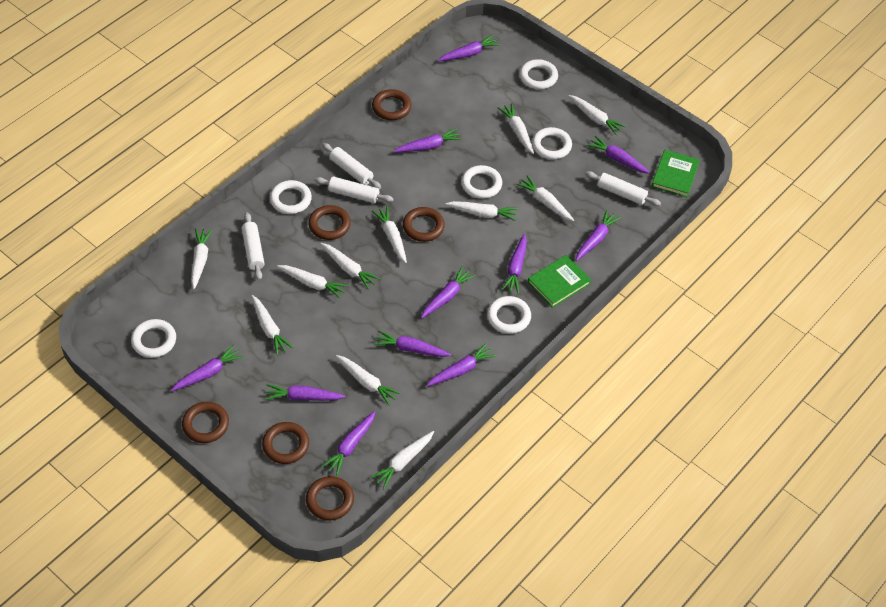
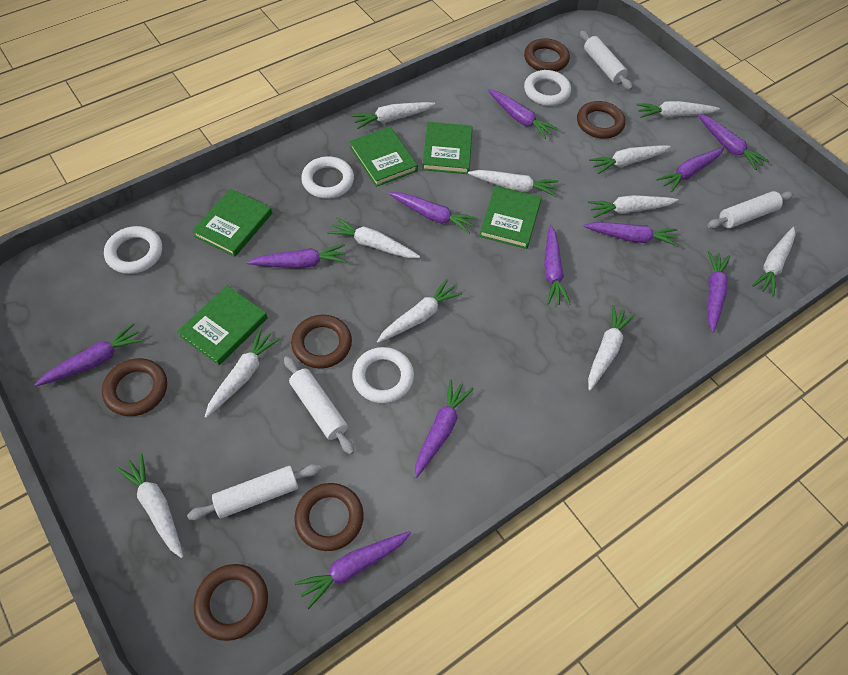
green book: 2 -> 5
white ring: 6 -> 4

